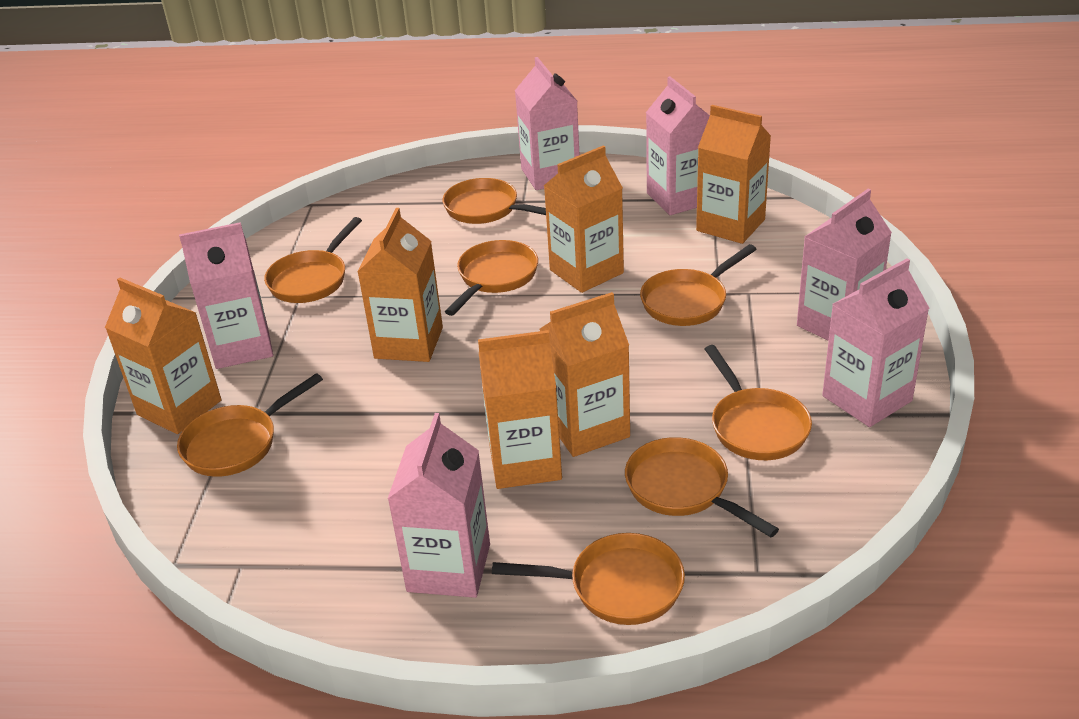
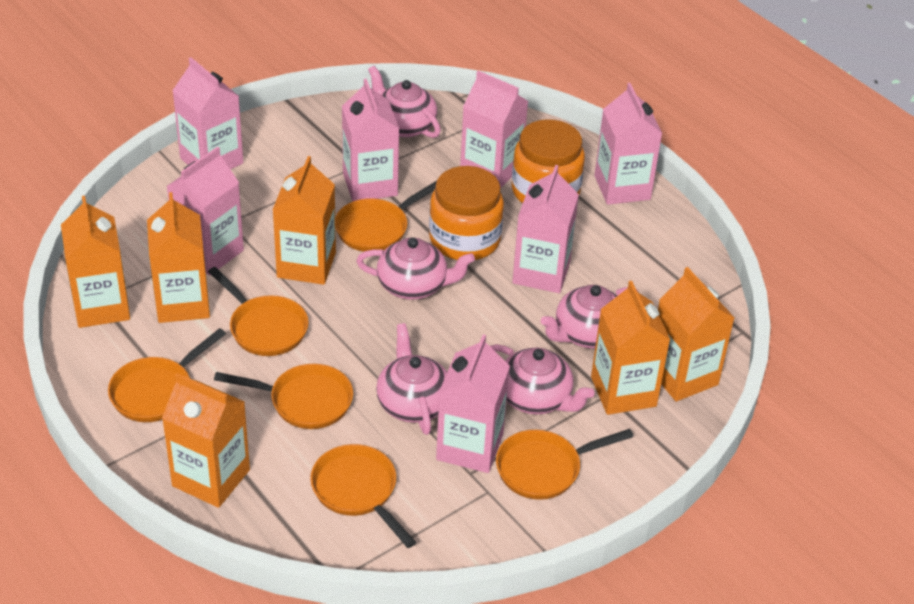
orange jar: 0 -> 2
orange pan: 8 -> 6
pink carton: 6 -> 7
pink teapot: 0 -> 5

